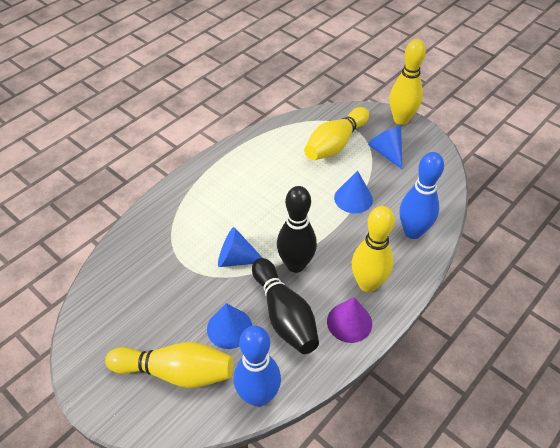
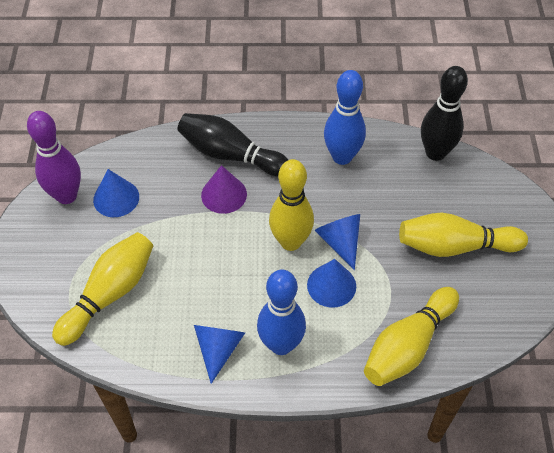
purple bowling pin: 0 -> 1

